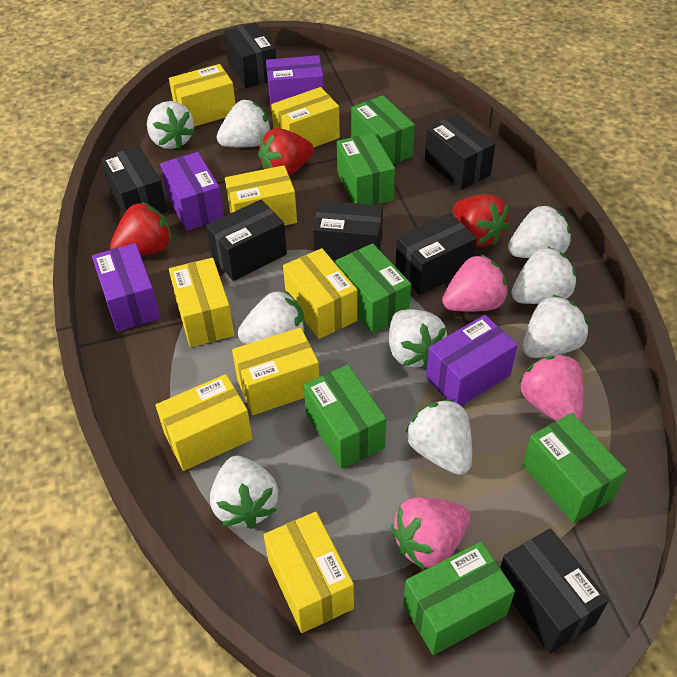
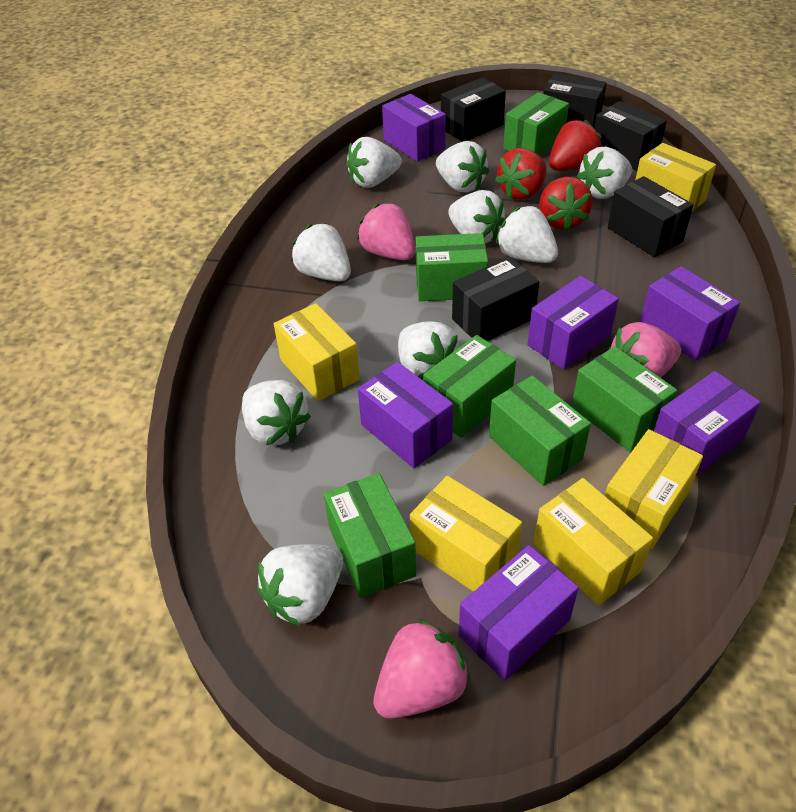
black box: 7 -> 5
purple box: 4 -> 6
yellow box: 8 -> 5

